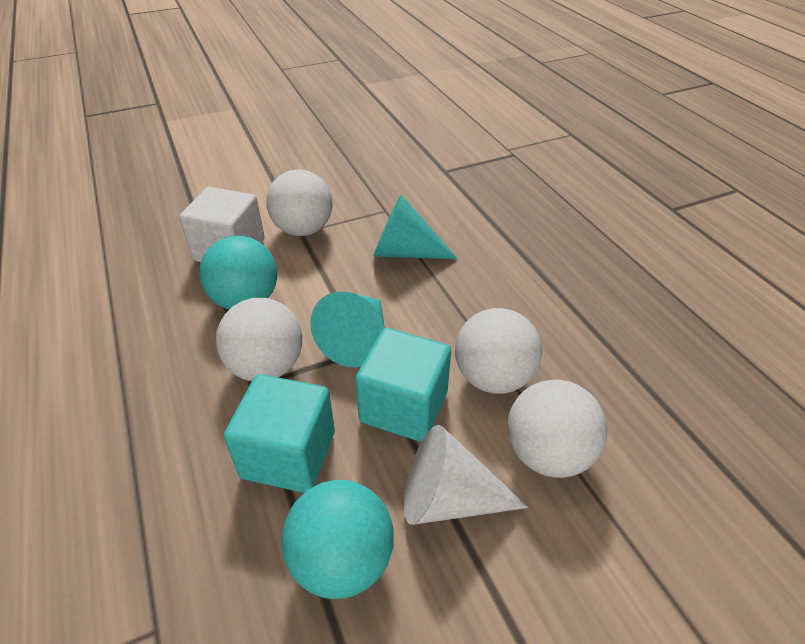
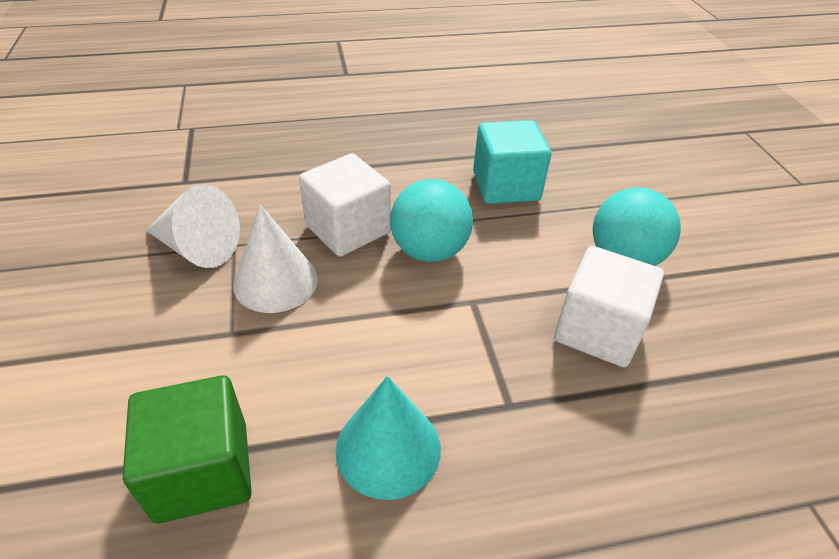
green cube: 0 -> 1
turquoise cone: 2 -> 1
turquoise cube: 2 -> 1
white ball: 4 -> 0
white cone: 1 -> 2
white cube: 1 -> 2

